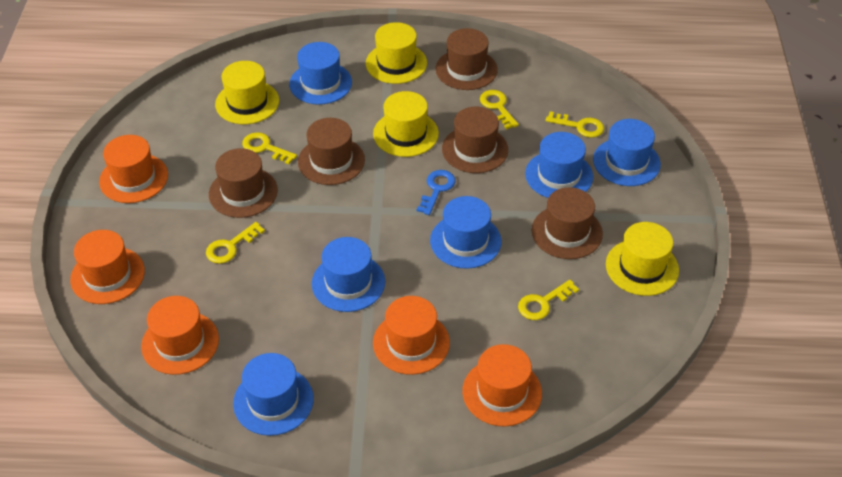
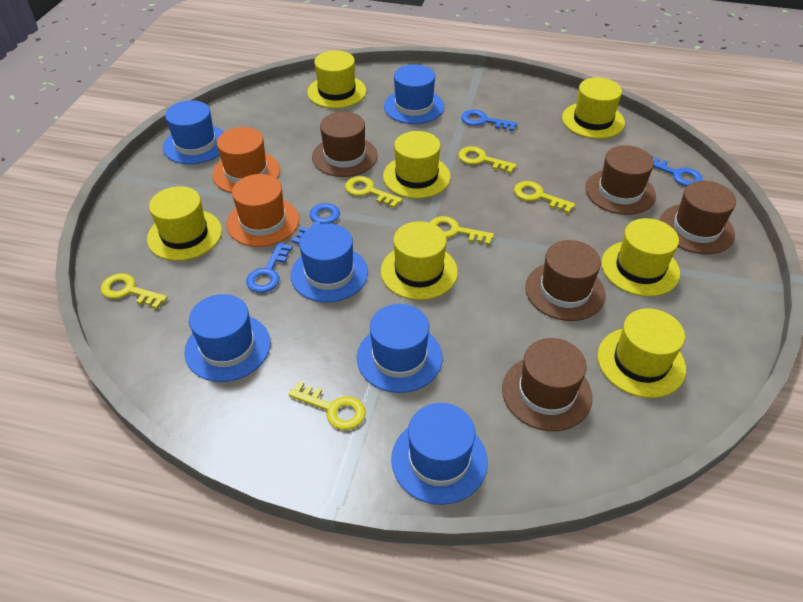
blue key: 1 -> 4
orange hat: 5 -> 2
yellow hat: 4 -> 7
yellow key: 5 -> 6

